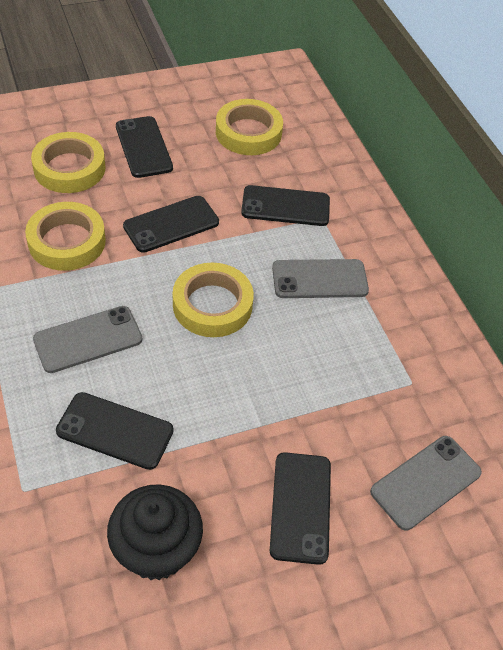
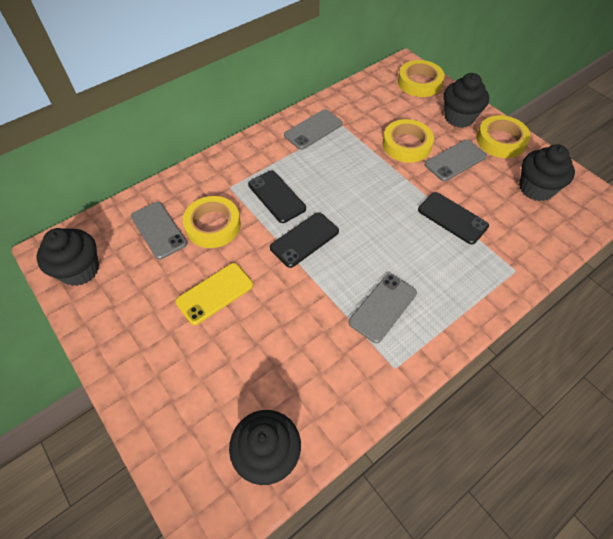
black cupcake: 1 -> 4
black phone: 5 -> 3
grey phone: 3 -> 4
yellow phone: 0 -> 1

